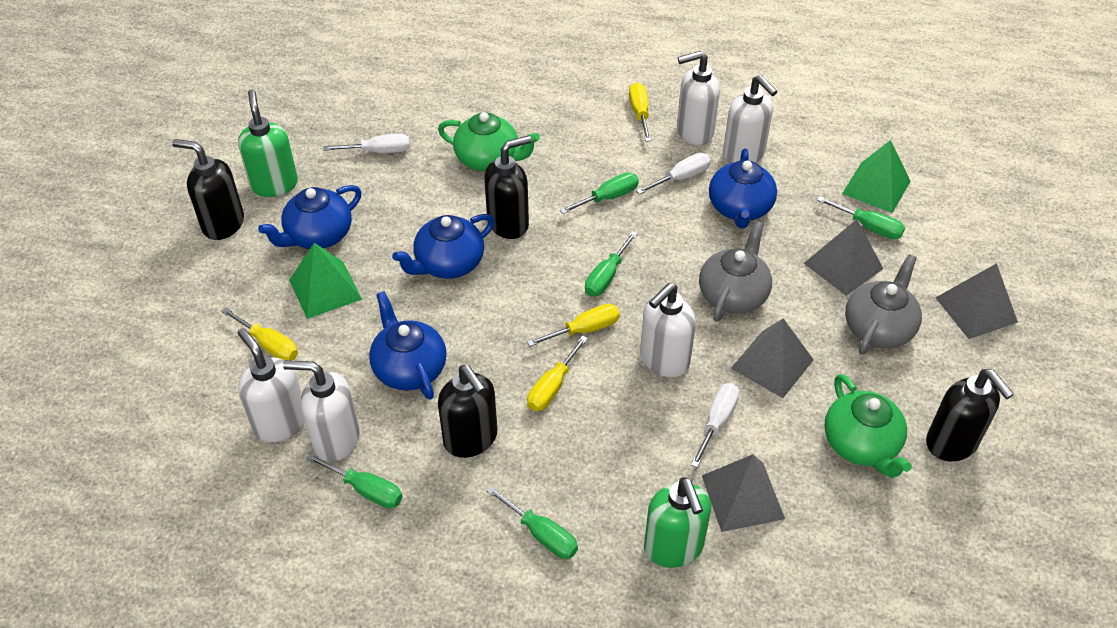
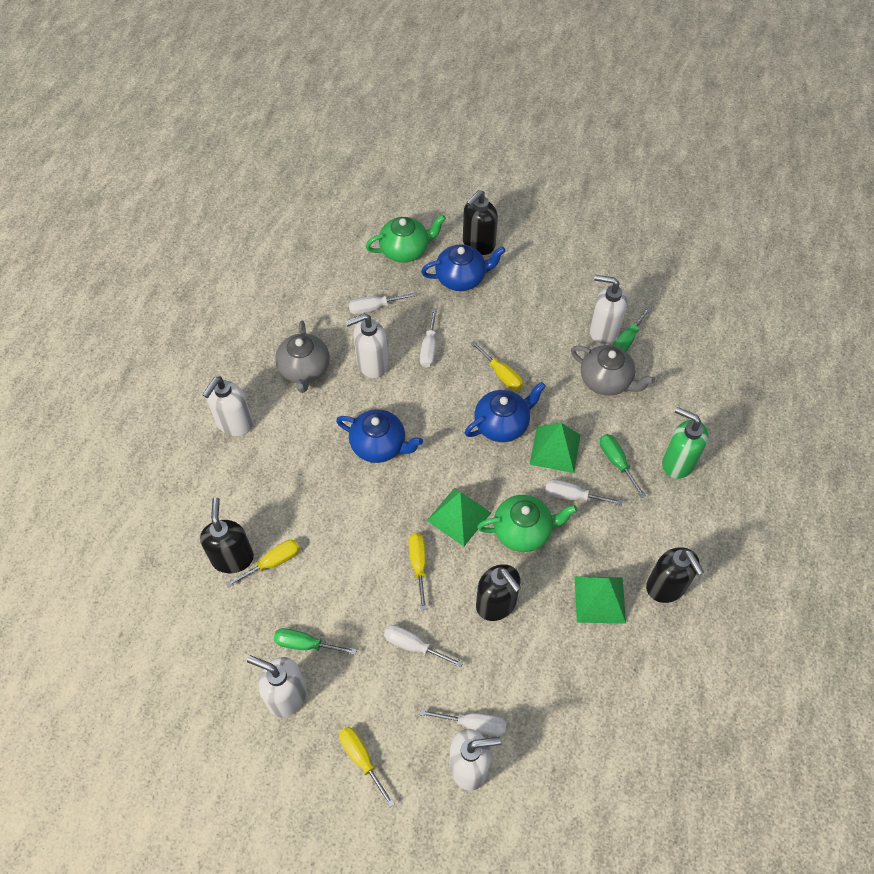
blue teapot: 4 -> 3
green pyramid: 2 -> 3
green screwdriver: 5 -> 3
green soap dispenser: 2 -> 1
grey pyramid: 4 -> 0
white screwdriver: 3 -> 5

